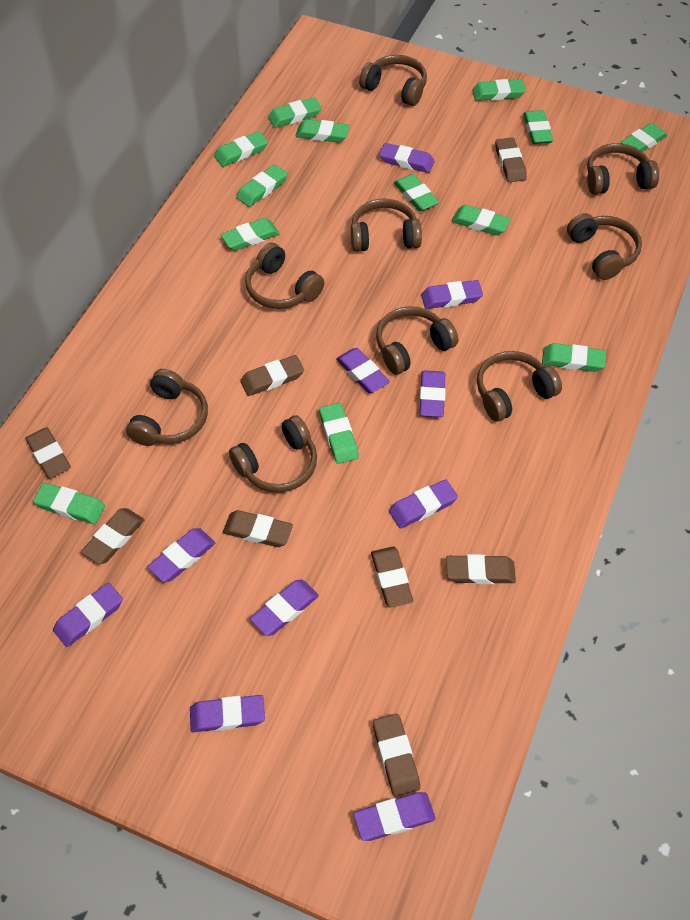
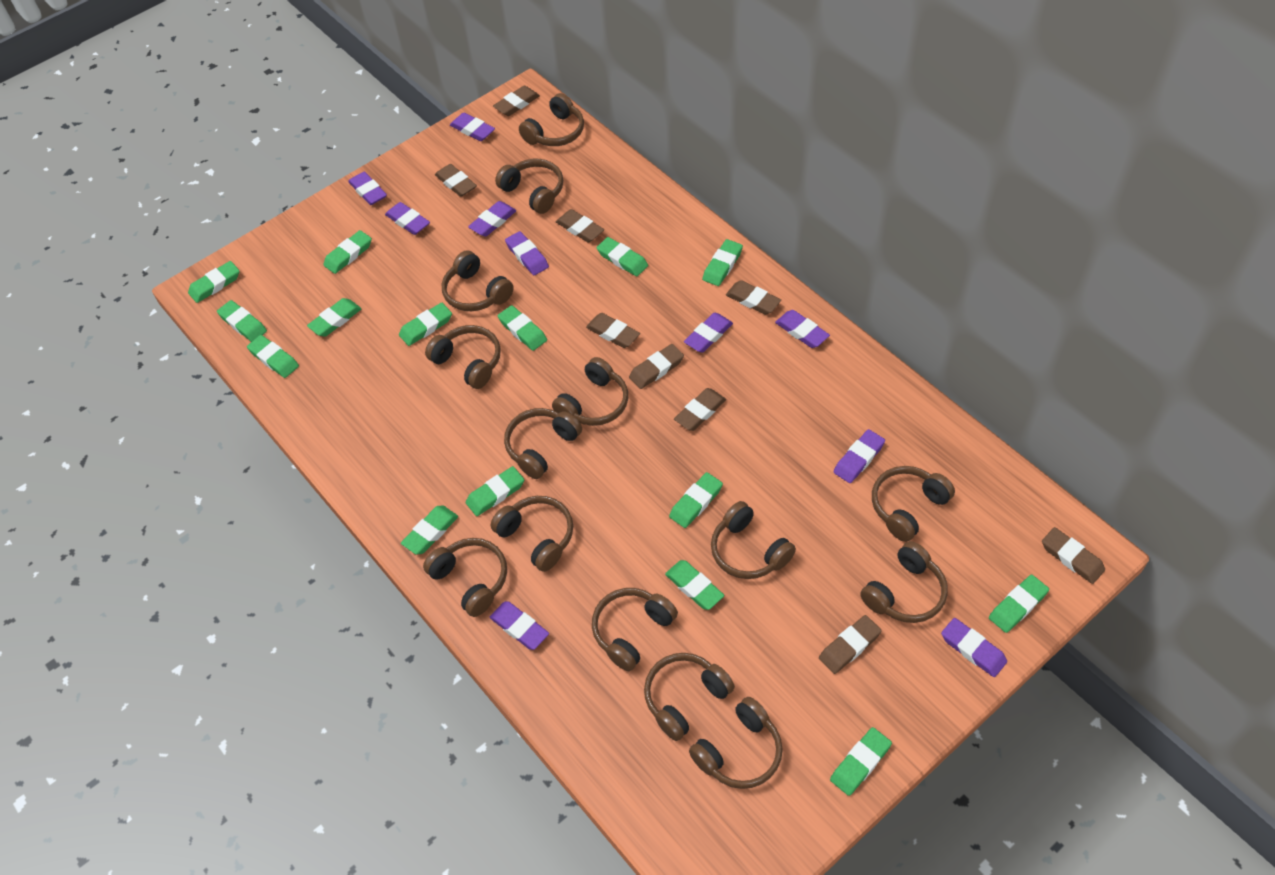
brown eraser: 8 -> 9
brown headphones: 9 -> 14
green eraser: 13 -> 15

